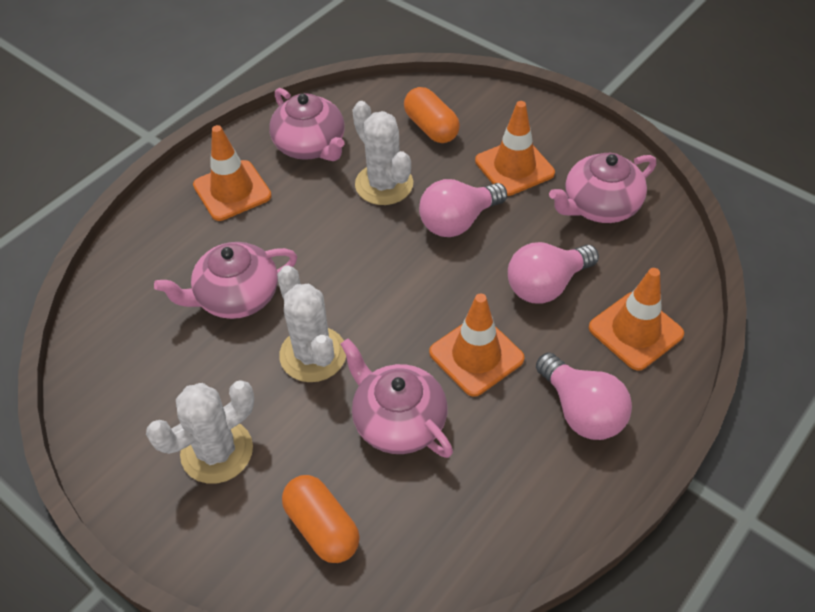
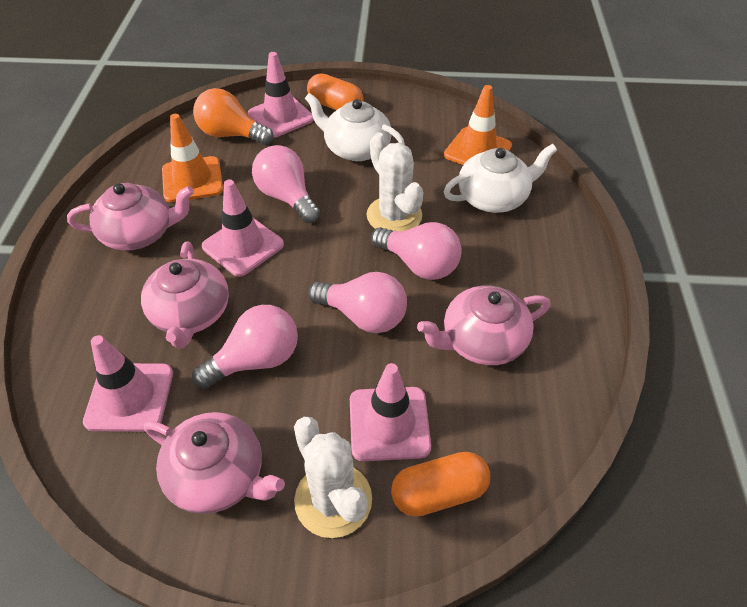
orange light bulb: 0 -> 1
orange traffic cone: 4 -> 2
pink light bulb: 3 -> 4
pink traffic cone: 0 -> 4
white cactus: 3 -> 2
white teapot: 0 -> 2

